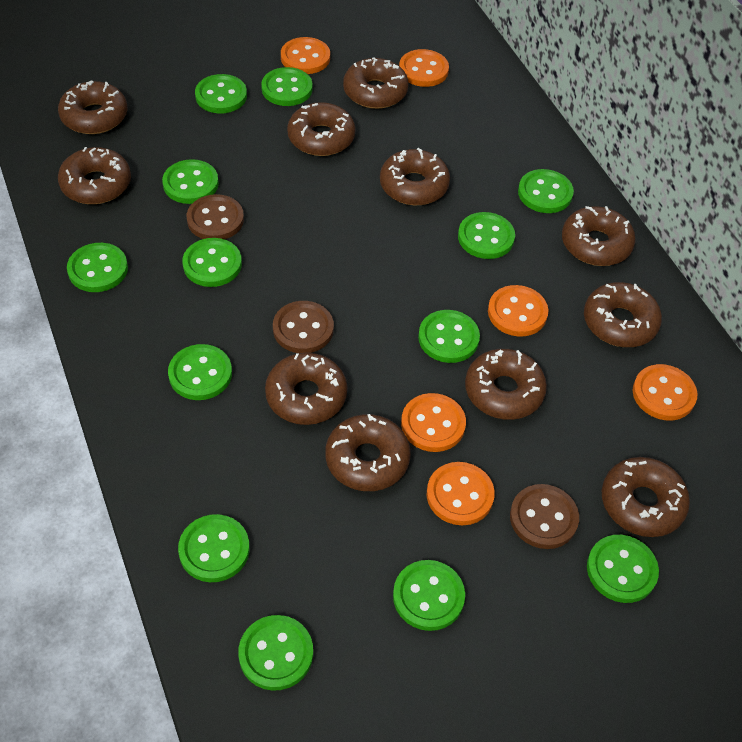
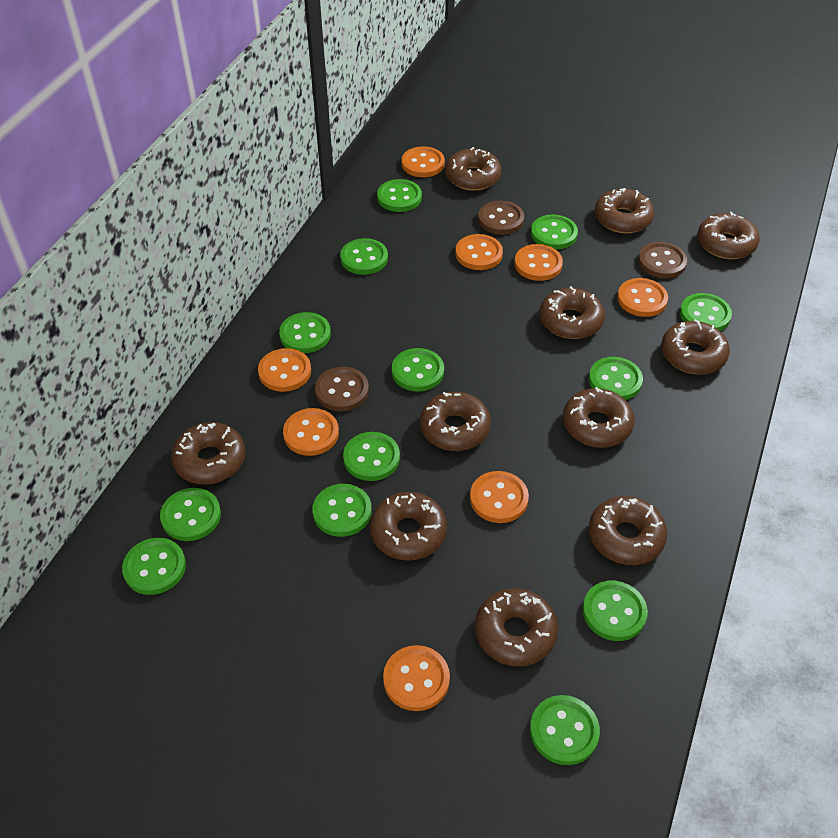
orange button: 6 -> 8

